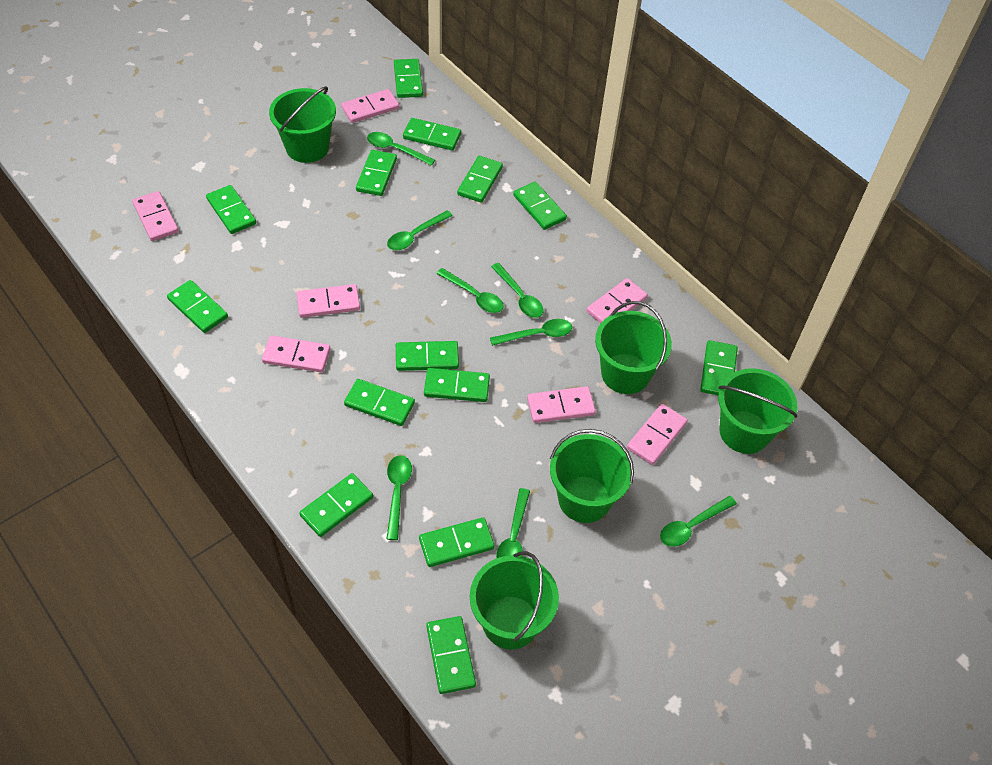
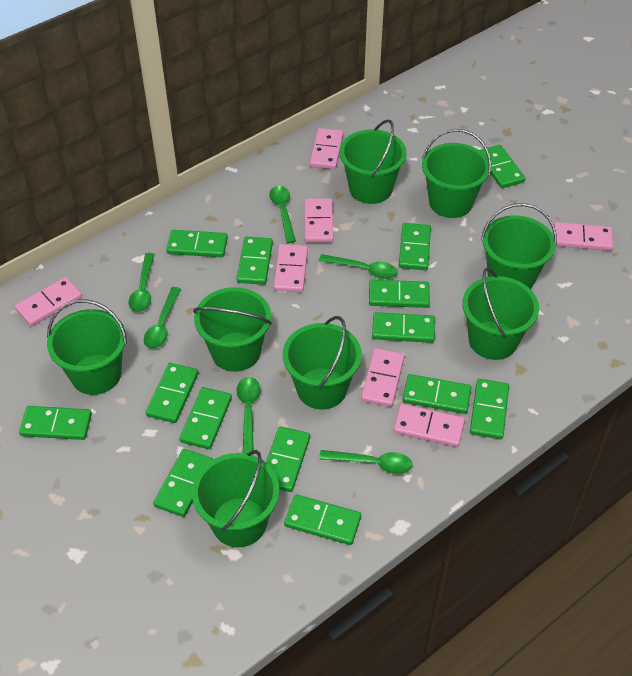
green bucket: 5 -> 8
green spoon: 8 -> 6

